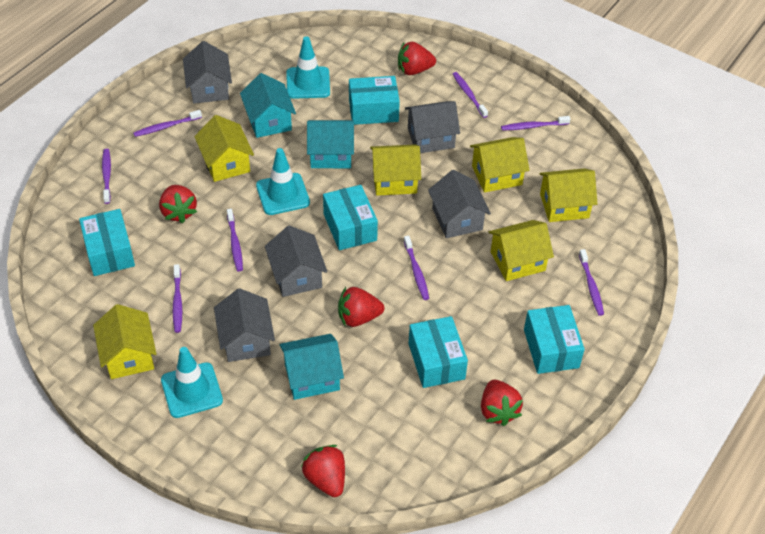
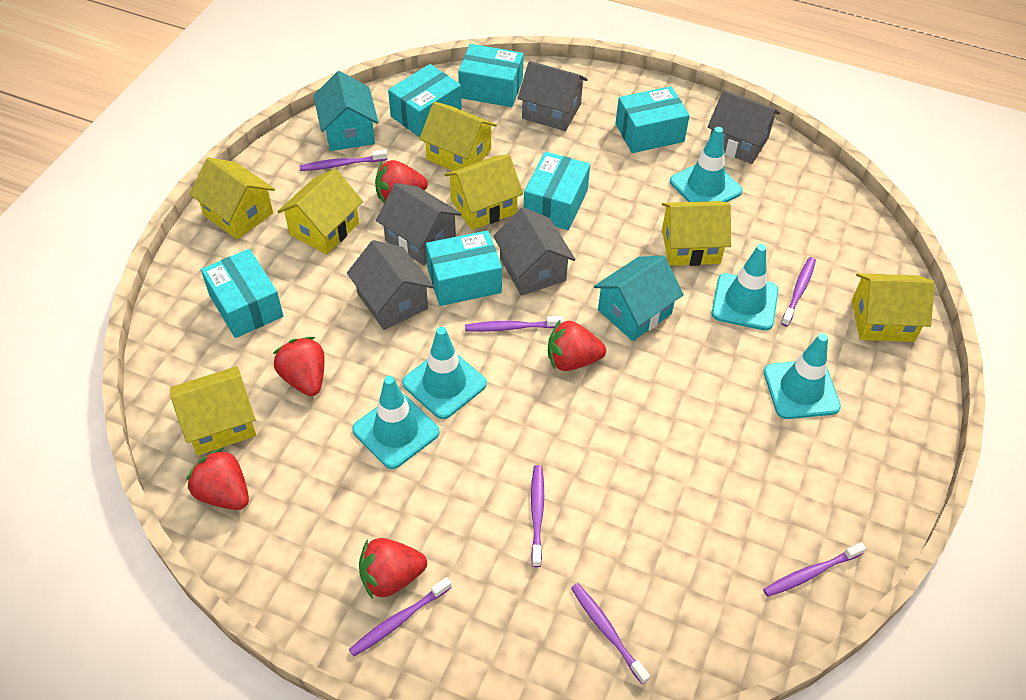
purple toothbrush: 8 -> 7
turquoise box: 5 -> 6
turquoise house: 3 -> 2
turquoise traffic cone: 3 -> 5
yellow house: 6 -> 7

